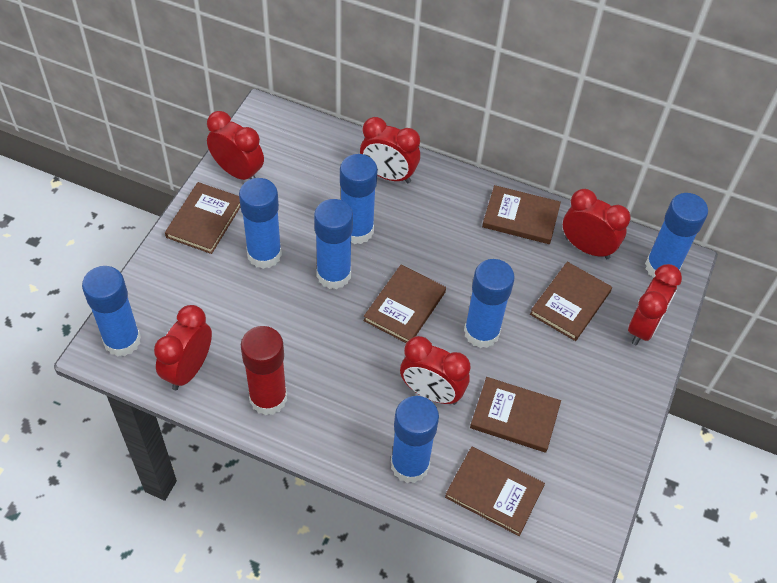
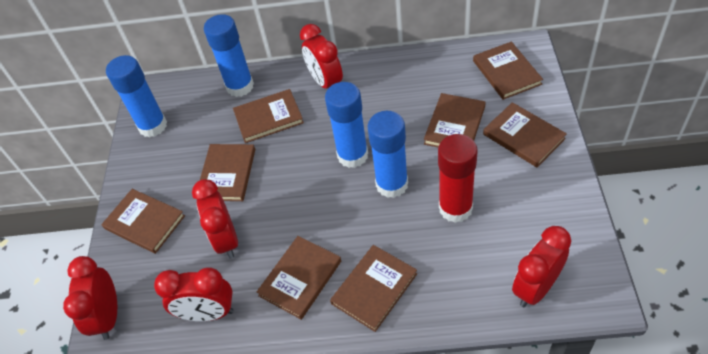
blue glue stick: 7 -> 4
brown book: 6 -> 8
red clock: 6 -> 5

